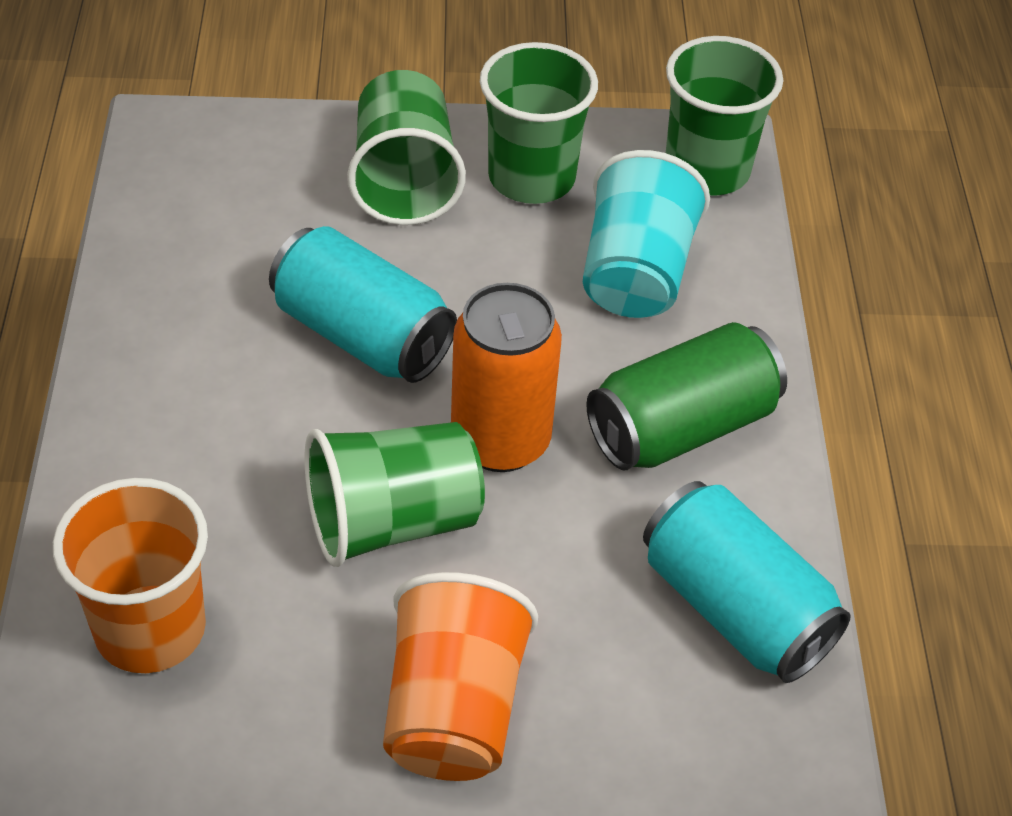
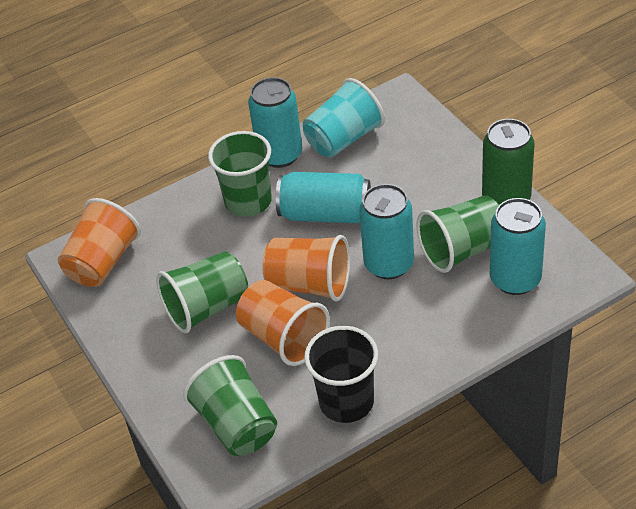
black cup: 0 -> 1
orange can: 1 -> 0
orange cup: 2 -> 3
turquoise can: 2 -> 4

